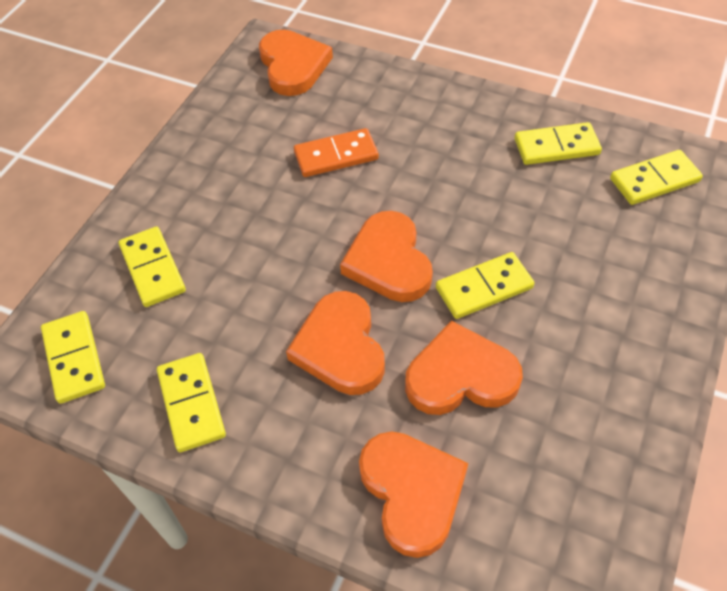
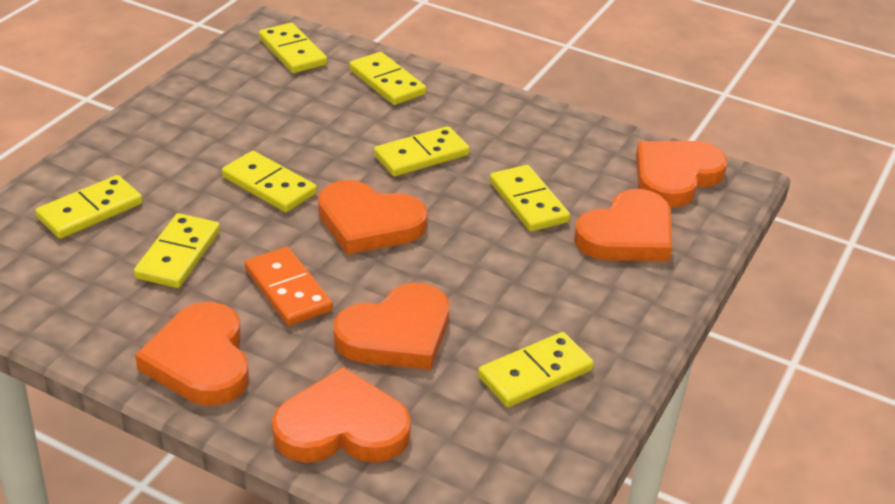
orange heart: 5 -> 6
yellow domino: 6 -> 8

